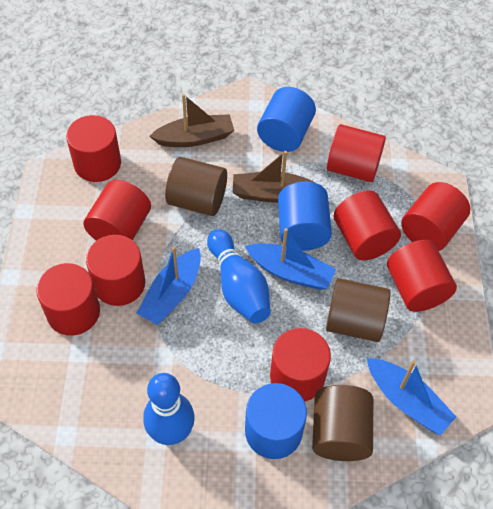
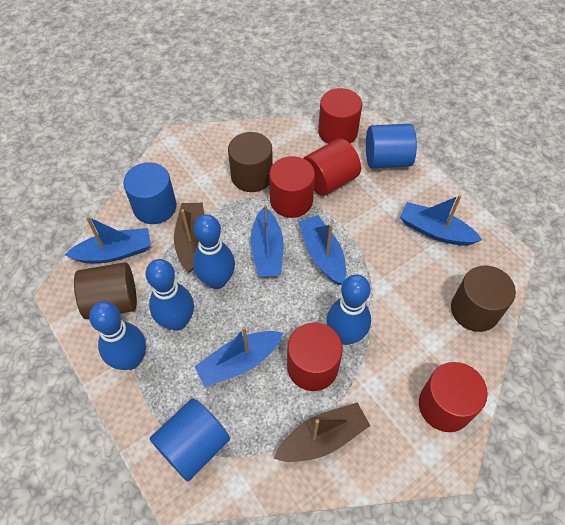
blue boat: 3 -> 5
blue bowling pin: 2 -> 4
red cylinder: 9 -> 5

